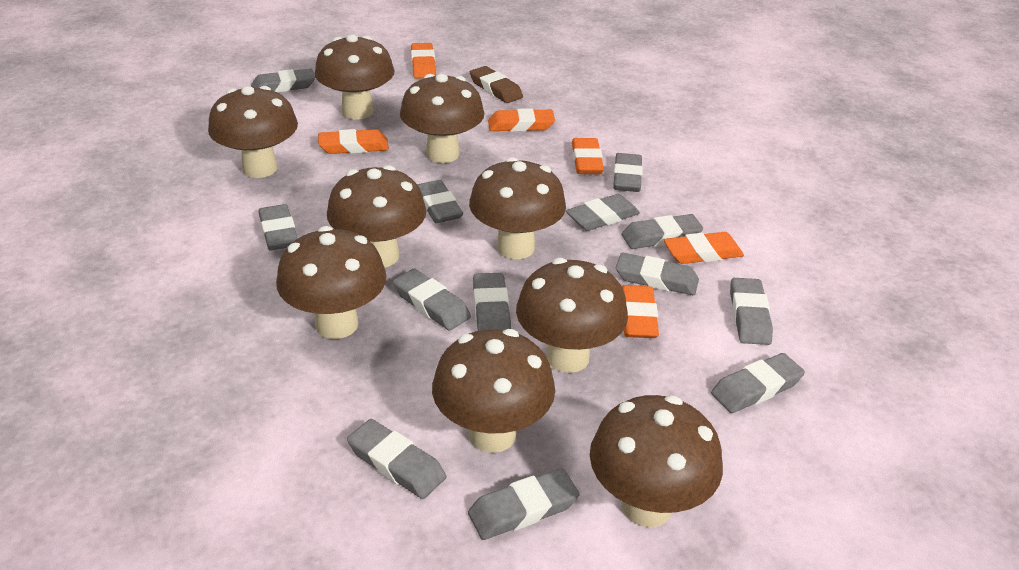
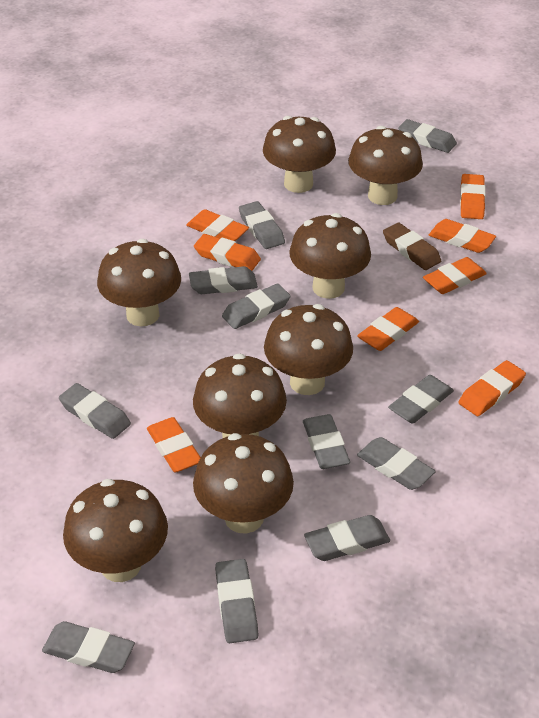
brown mushroom: 9 -> 8
grey eraser: 13 -> 11
orange eraser: 6 -> 8

